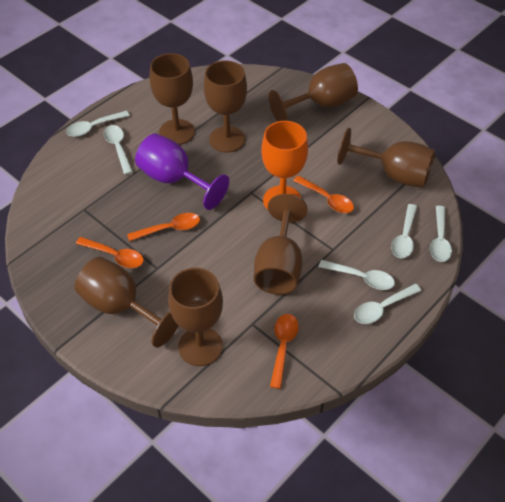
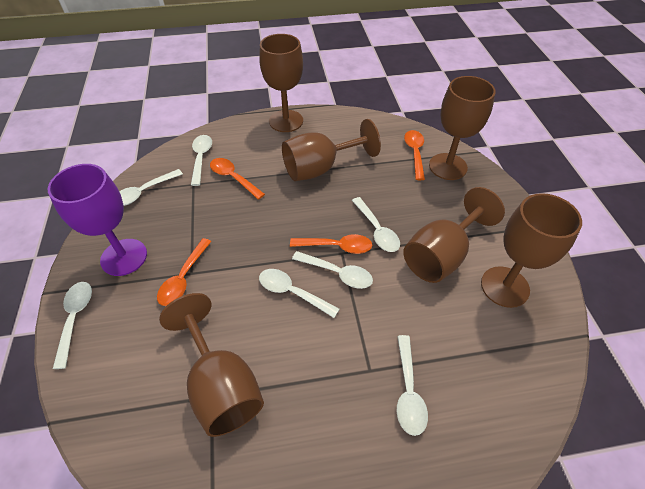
brown goblet: 7 -> 6
orange goblet: 1 -> 0
white spoon: 6 -> 7

